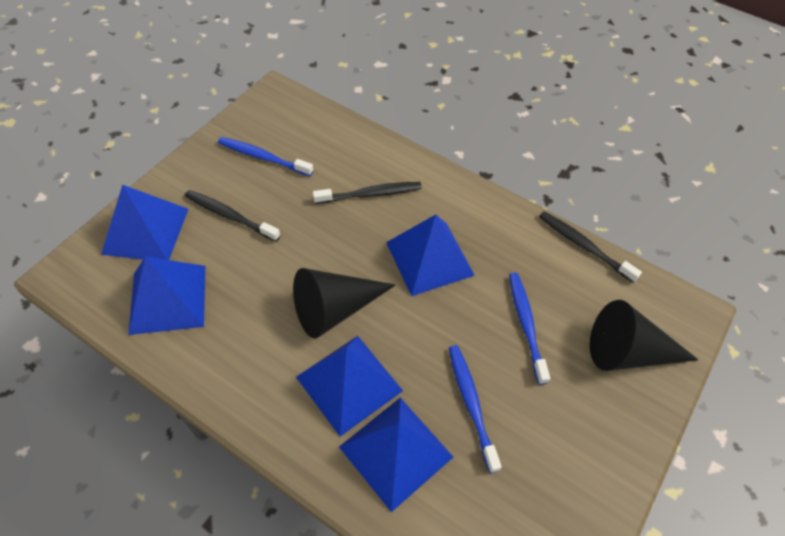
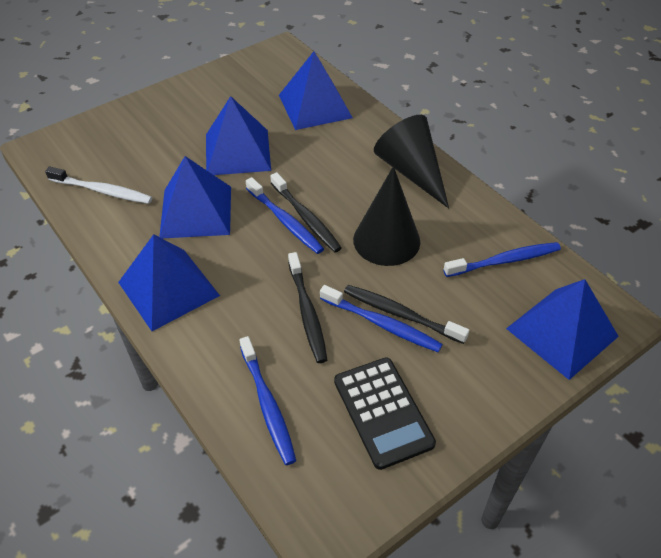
black calculator: 0 -> 1
blue toothbrush: 3 -> 4
white toothbrush: 0 -> 1

